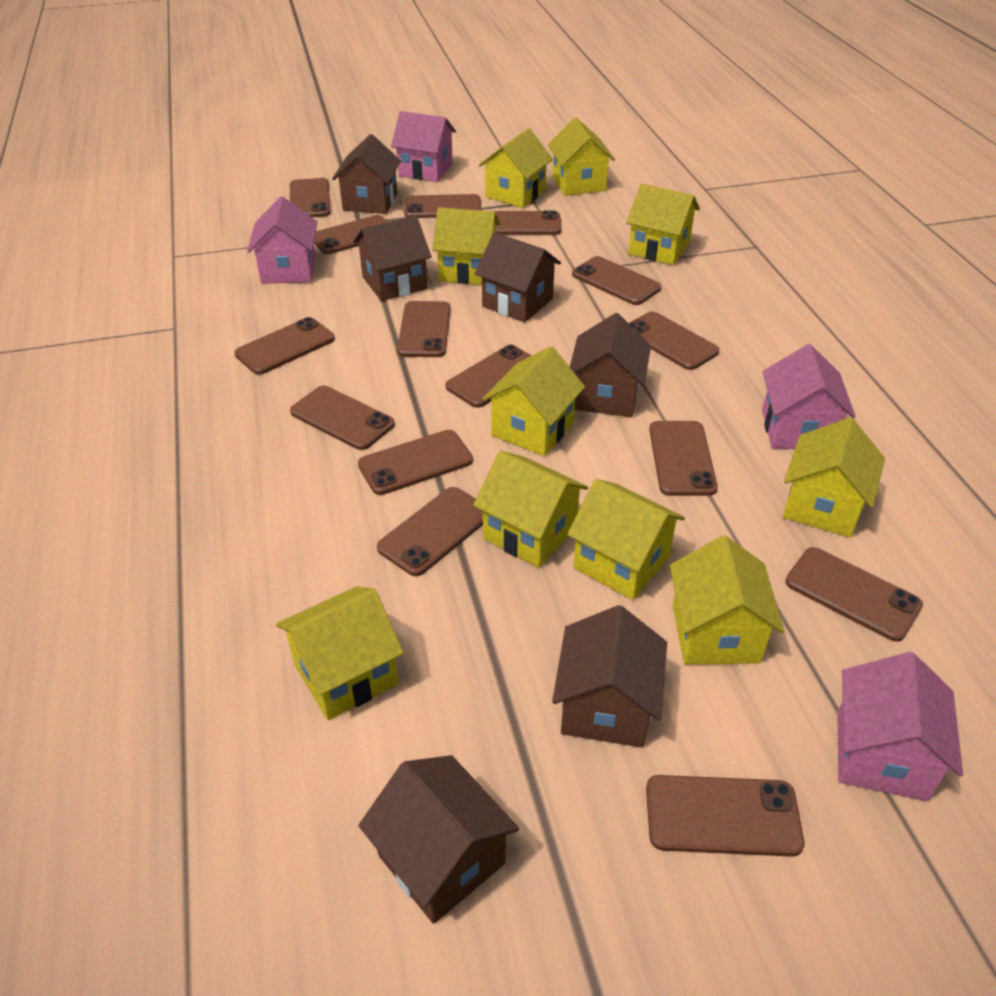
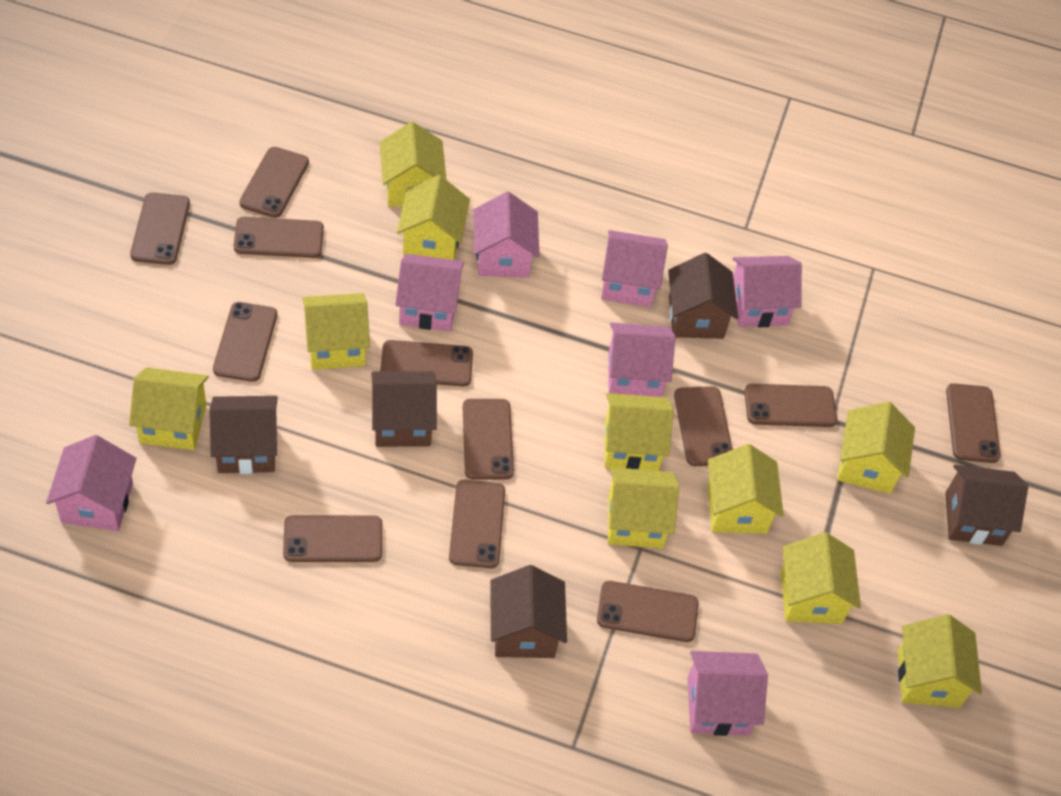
brown house: 6 -> 5
brown phone: 15 -> 12
pink house: 4 -> 7

